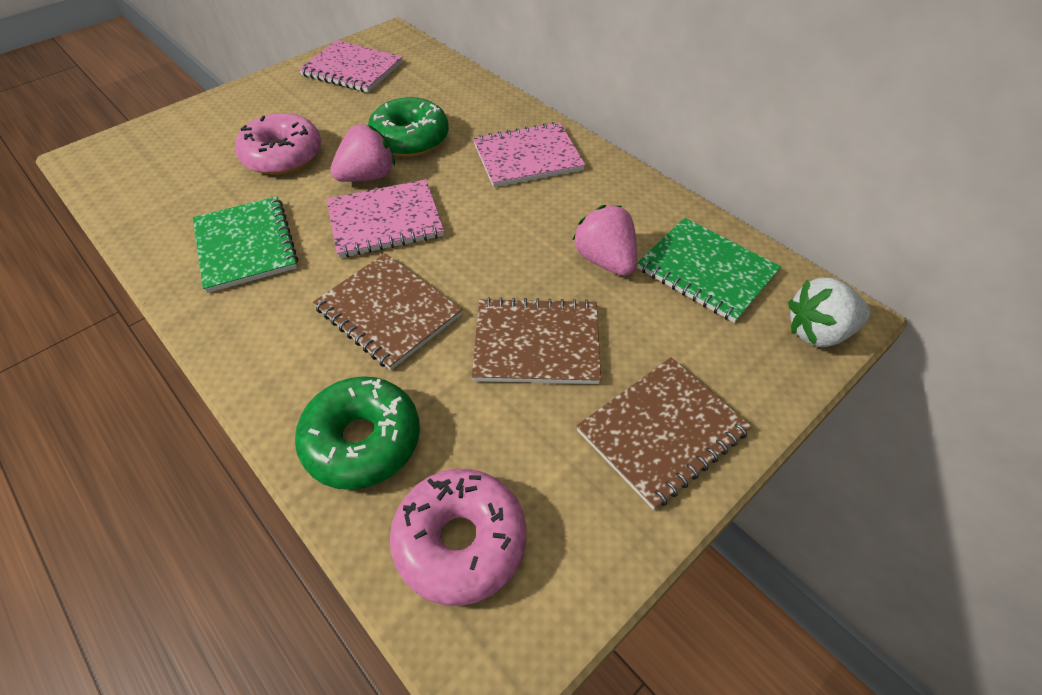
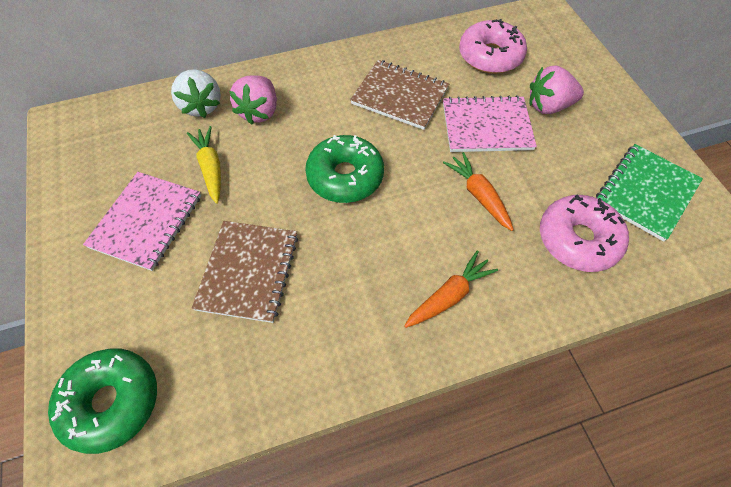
brown notebook: 3 -> 2
green notebook: 2 -> 1
orange carrot: 0 -> 2
pink notebook: 3 -> 2
yellow carrot: 0 -> 1

